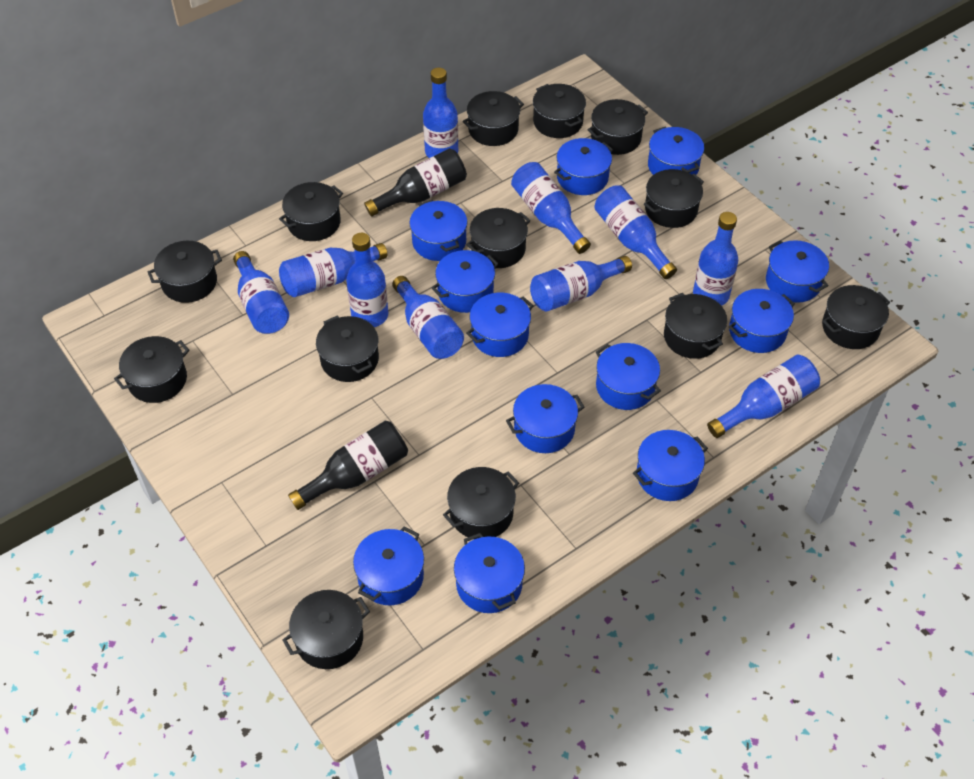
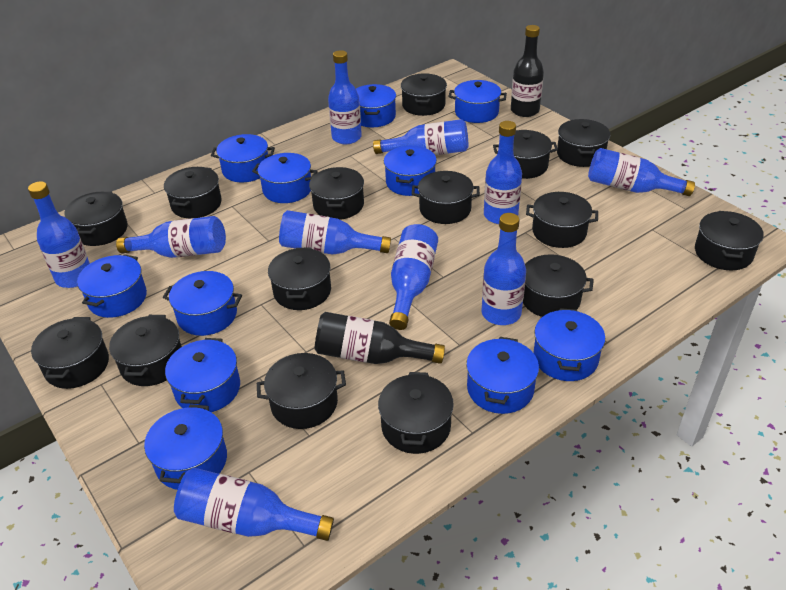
black pot: 13 -> 15
blue pot: 12 -> 11

